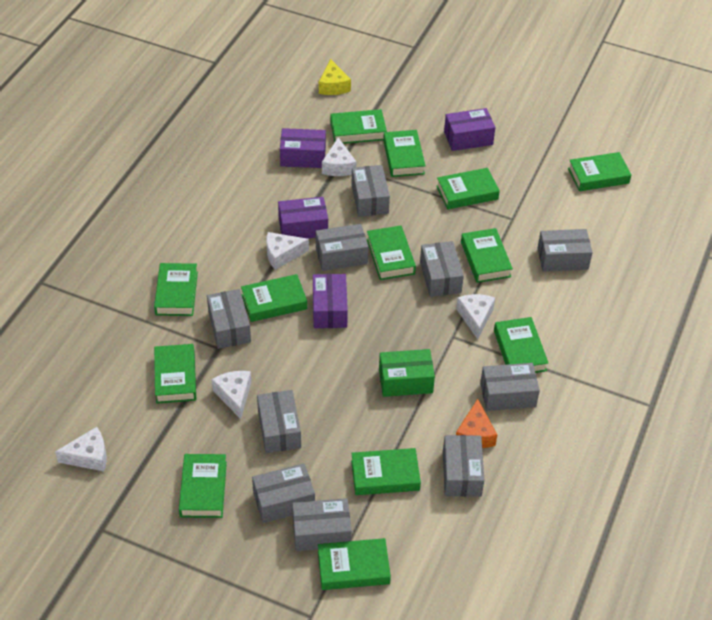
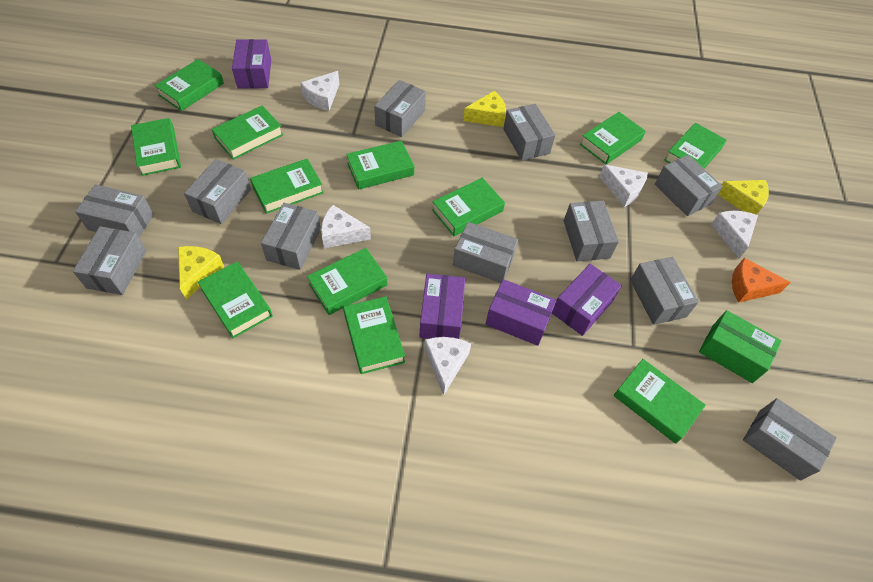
green book: 13 -> 12
grey box: 10 -> 11
yellow cheese: 1 -> 3

